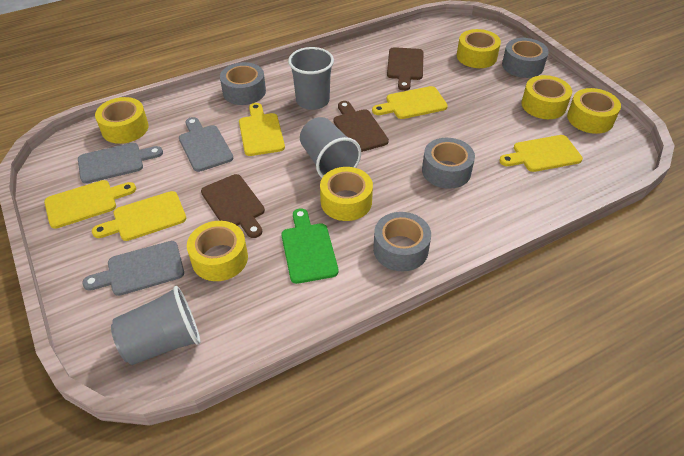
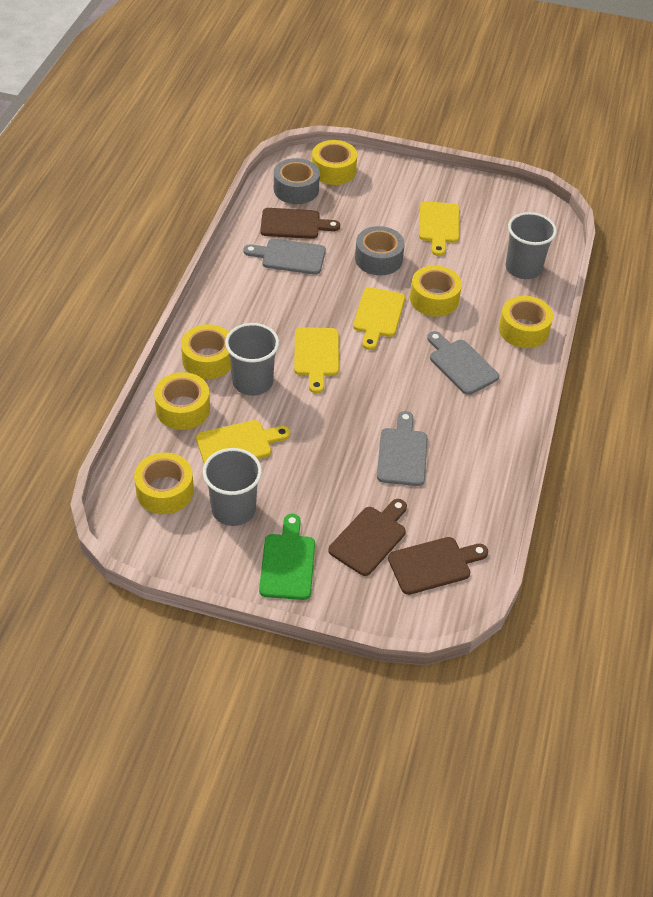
grey tape: 4 -> 2
yellow cutting board: 5 -> 4

